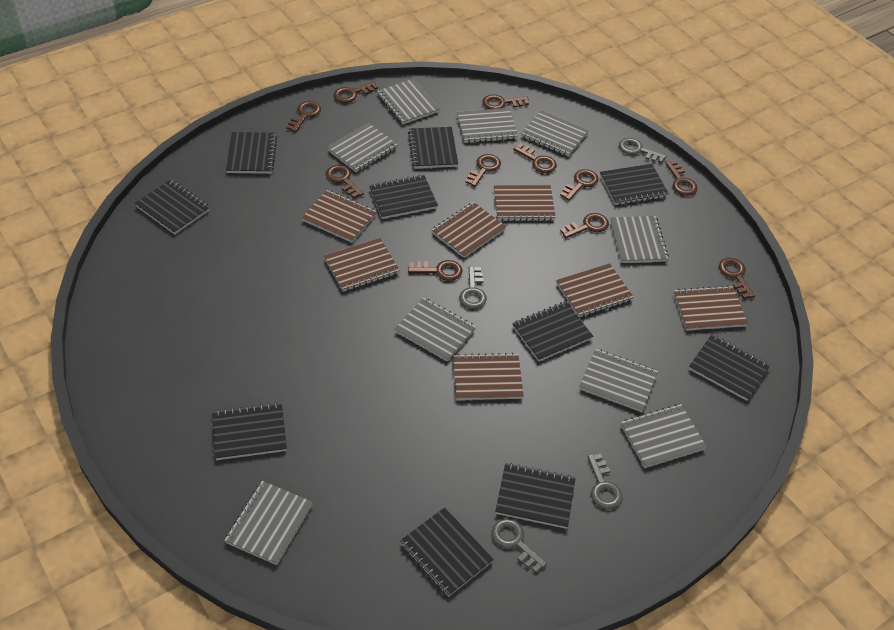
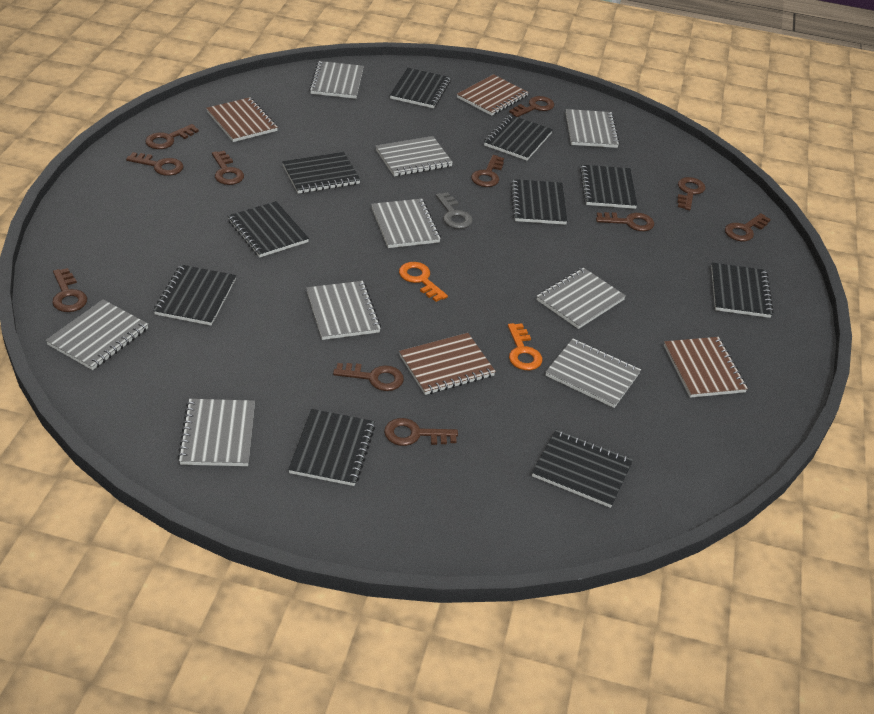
brown notebook: 7 -> 4
grey key: 4 -> 1
orange key: 0 -> 2

